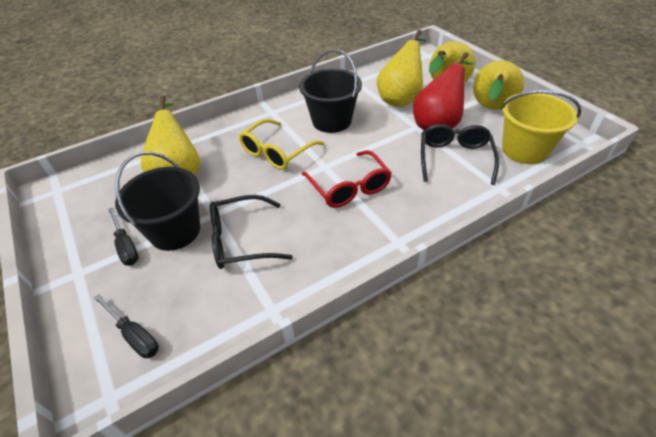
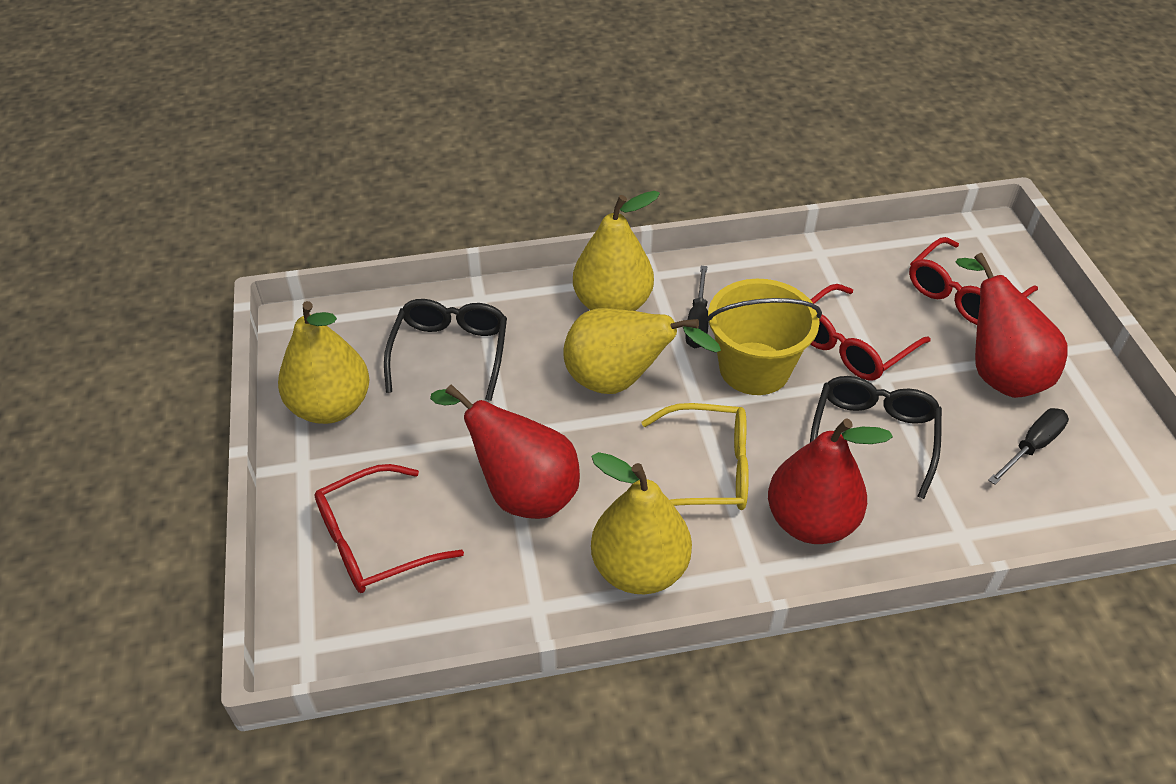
black bucket: 2 -> 0
red glasses: 1 -> 3
red pear: 1 -> 3

